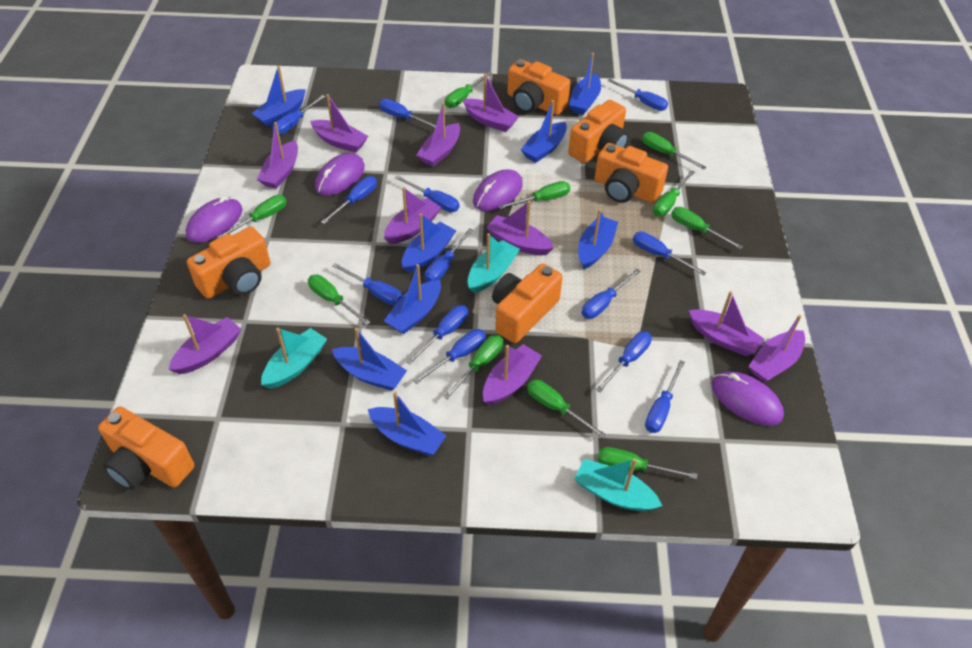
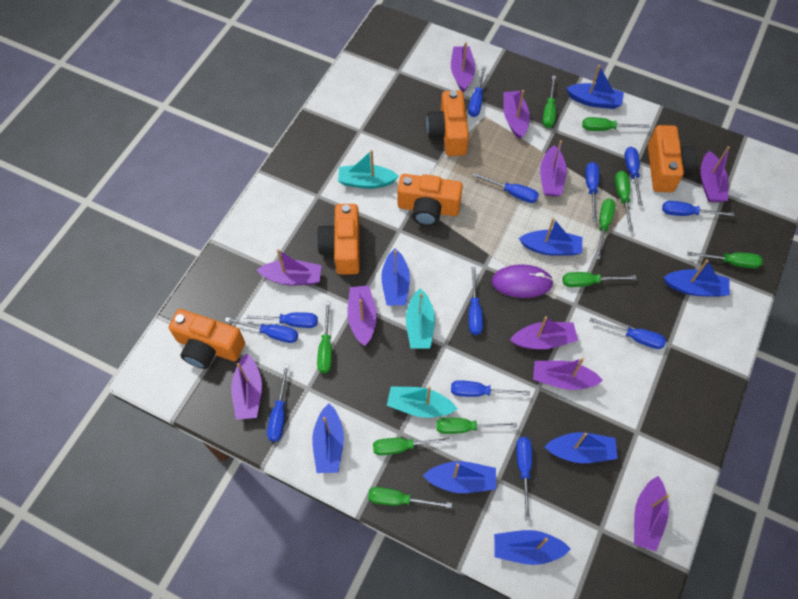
blue screwdriver: 13 -> 12
orange camera: 6 -> 5
purple mouse: 4 -> 1

